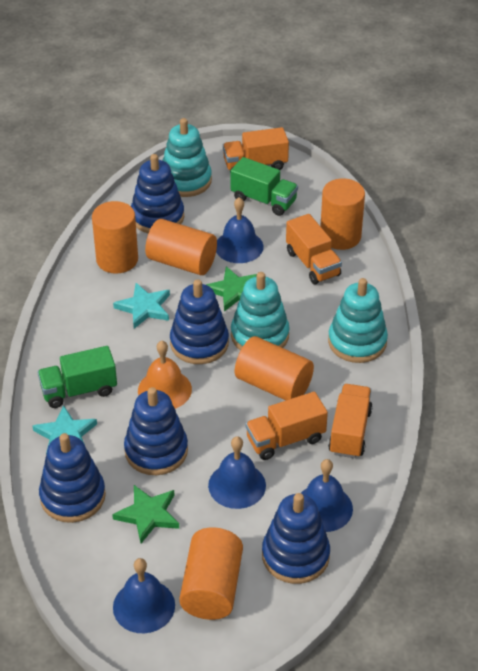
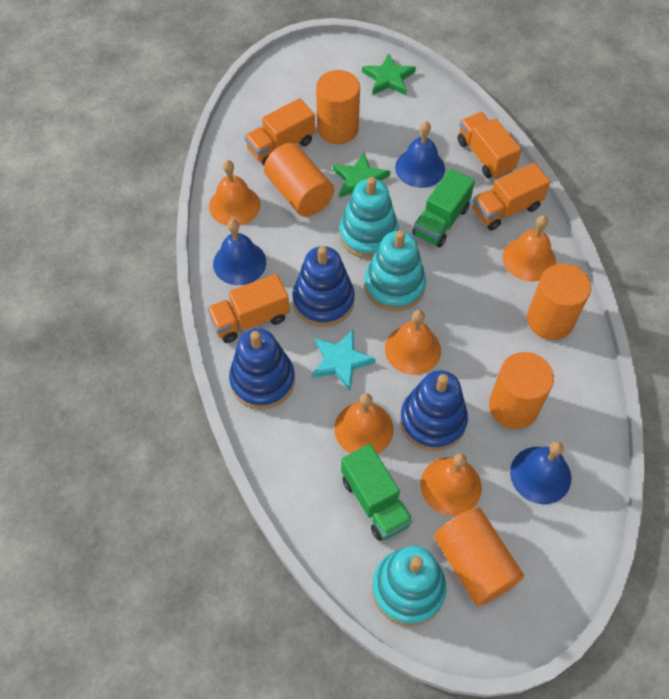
blue bell: 4 -> 3
blue stacking toy: 5 -> 3
orange bell: 1 -> 5
turquoise star: 2 -> 1

